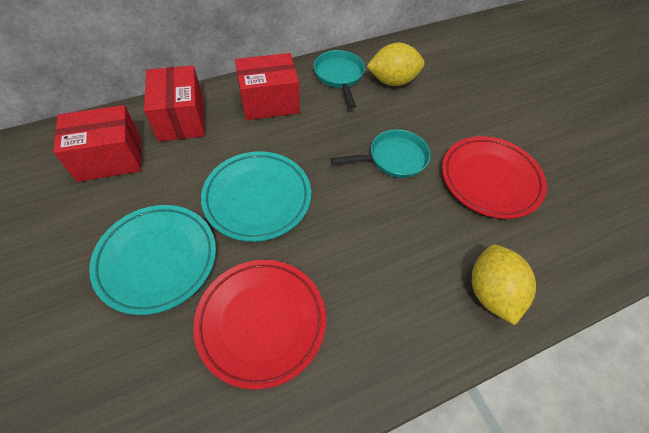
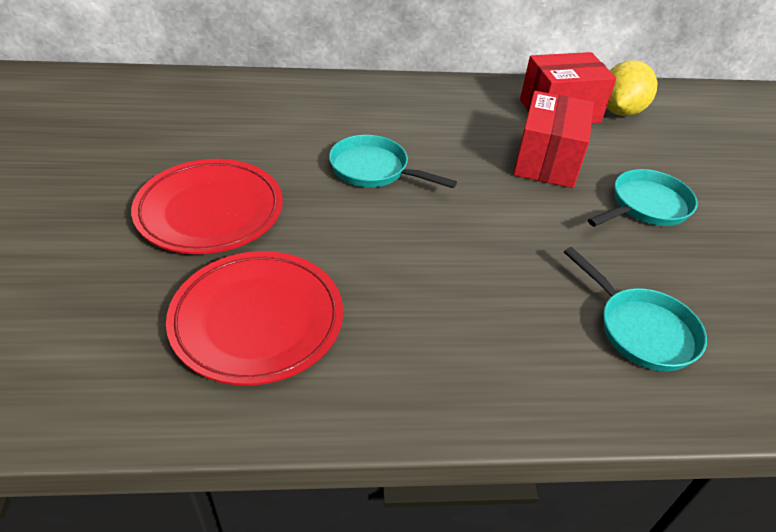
red box: 3 -> 2
turquoise pan: 2 -> 3
turquoise plate: 2 -> 0
yellow lemon: 2 -> 1

